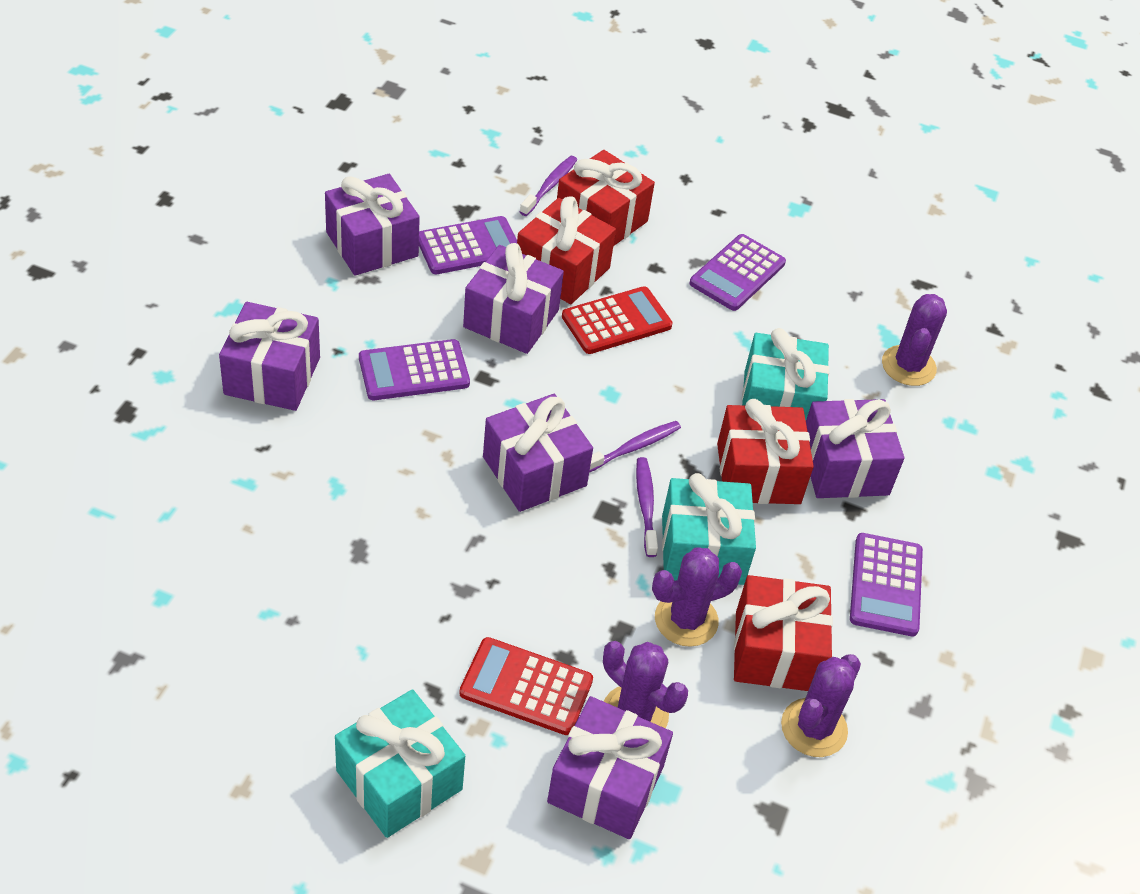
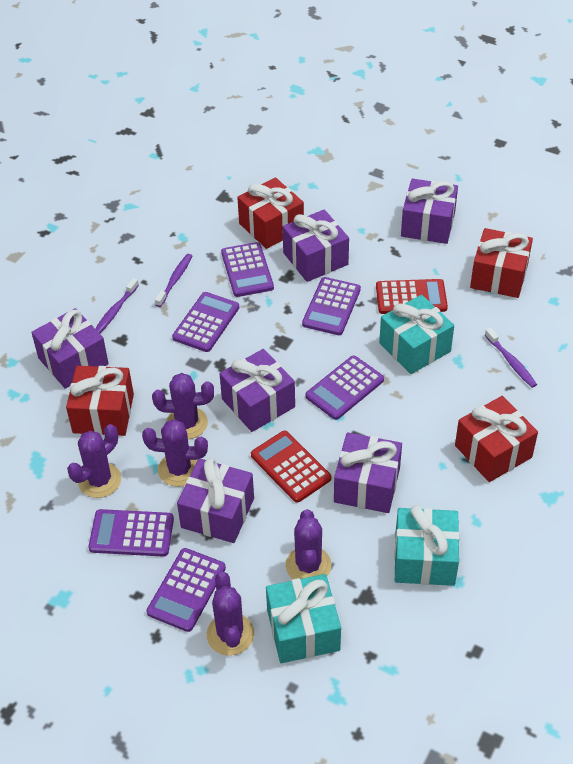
purple cactus: 4 -> 5
purple calculator: 4 -> 6

